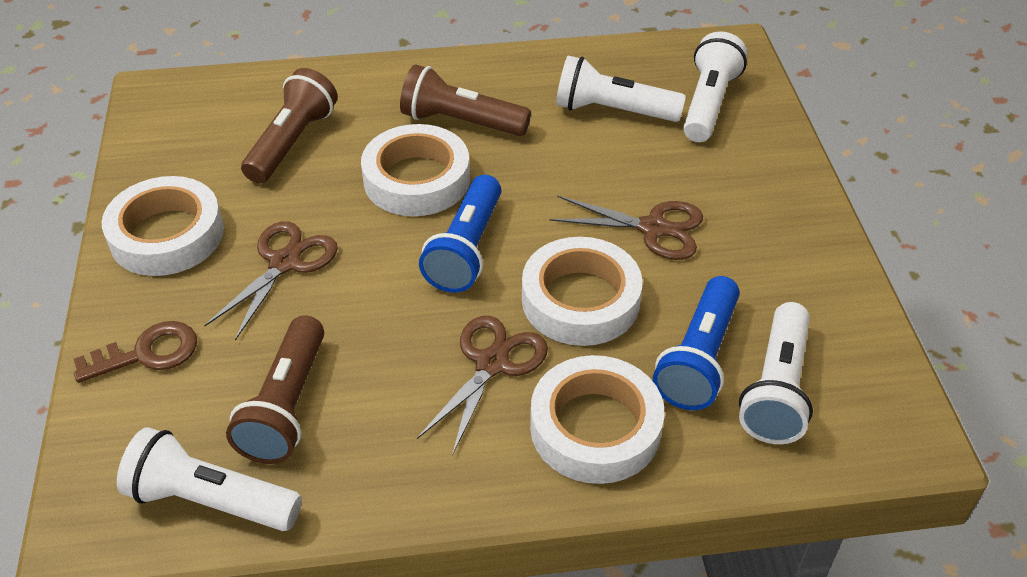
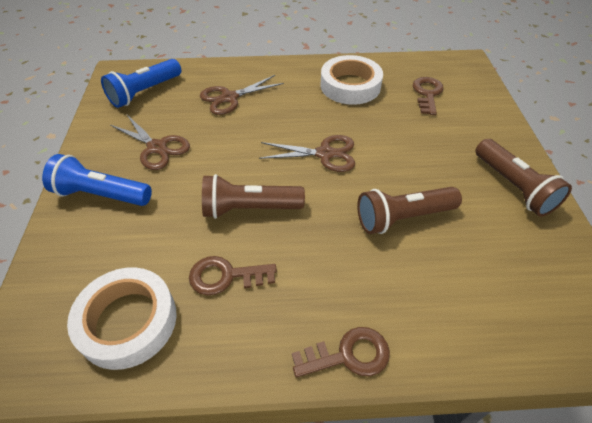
brown key: 1 -> 3
white flashlight: 4 -> 0
white tape: 4 -> 2

